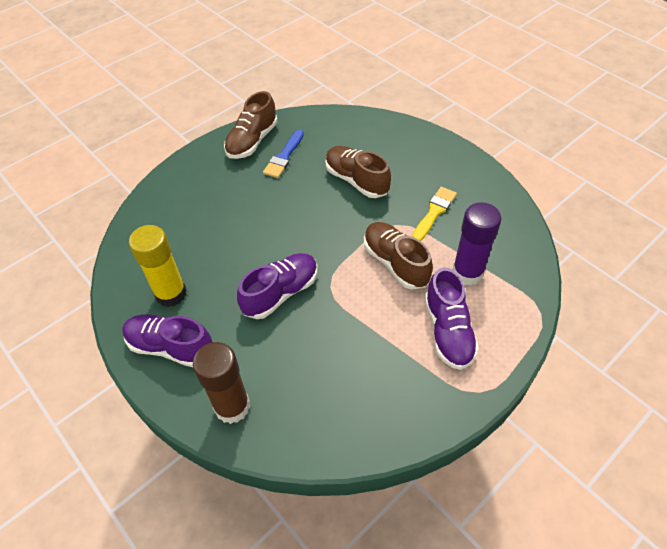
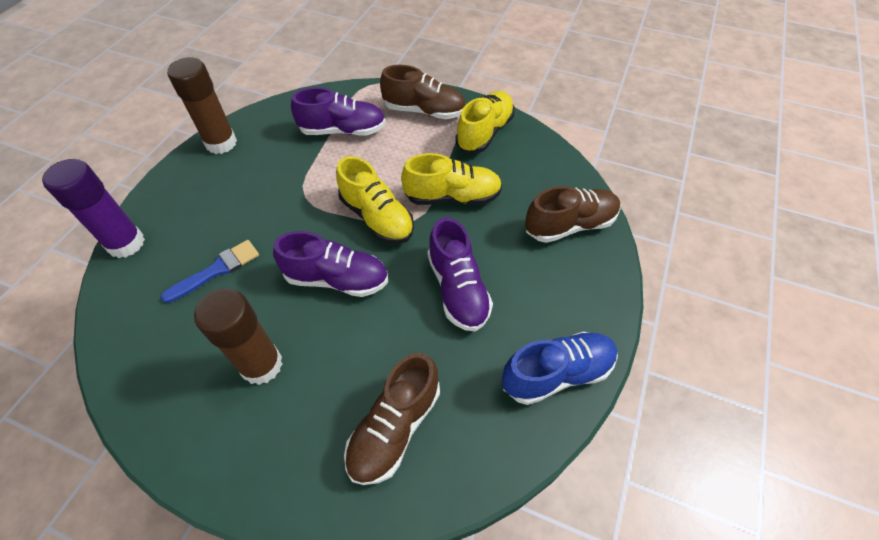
blue shoe: 0 -> 1
brown glue stick: 1 -> 2
yellow brush: 1 -> 0
yellow glue stick: 1 -> 0
yellow shoe: 0 -> 3

